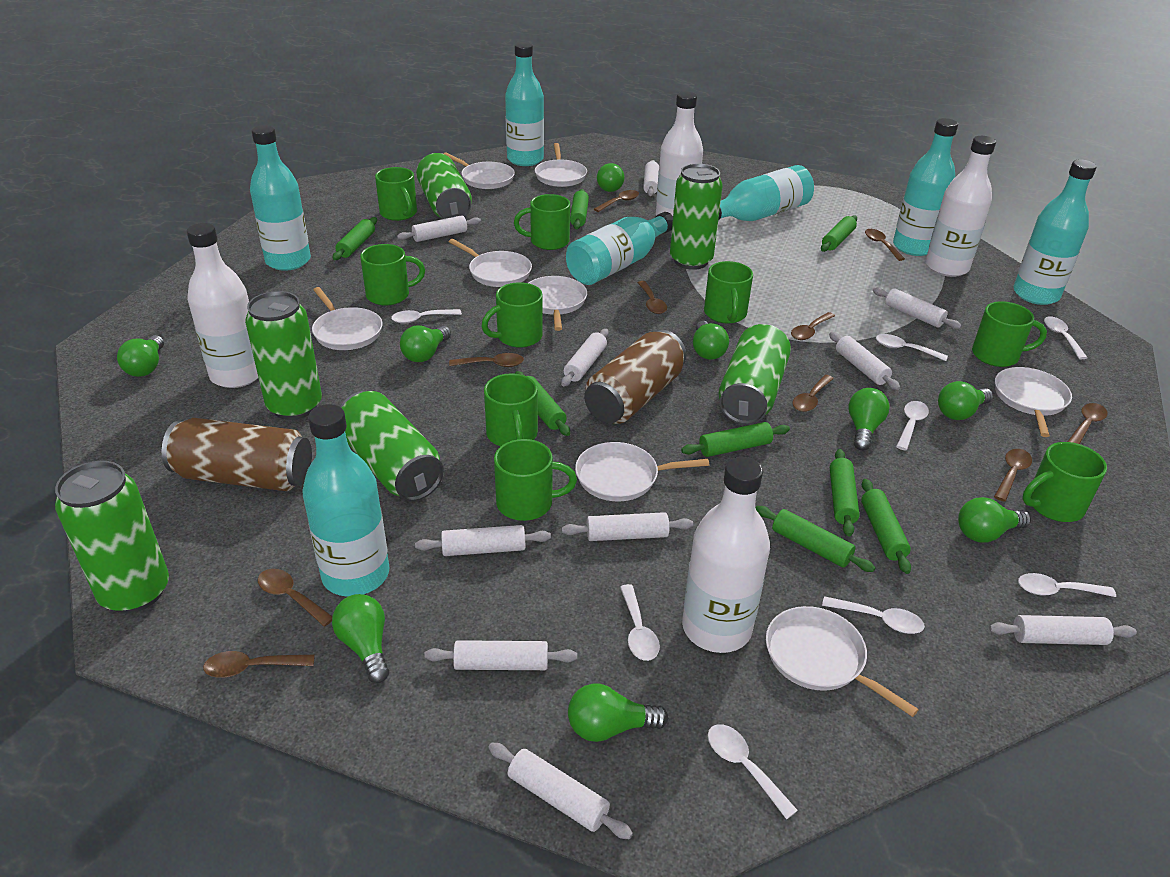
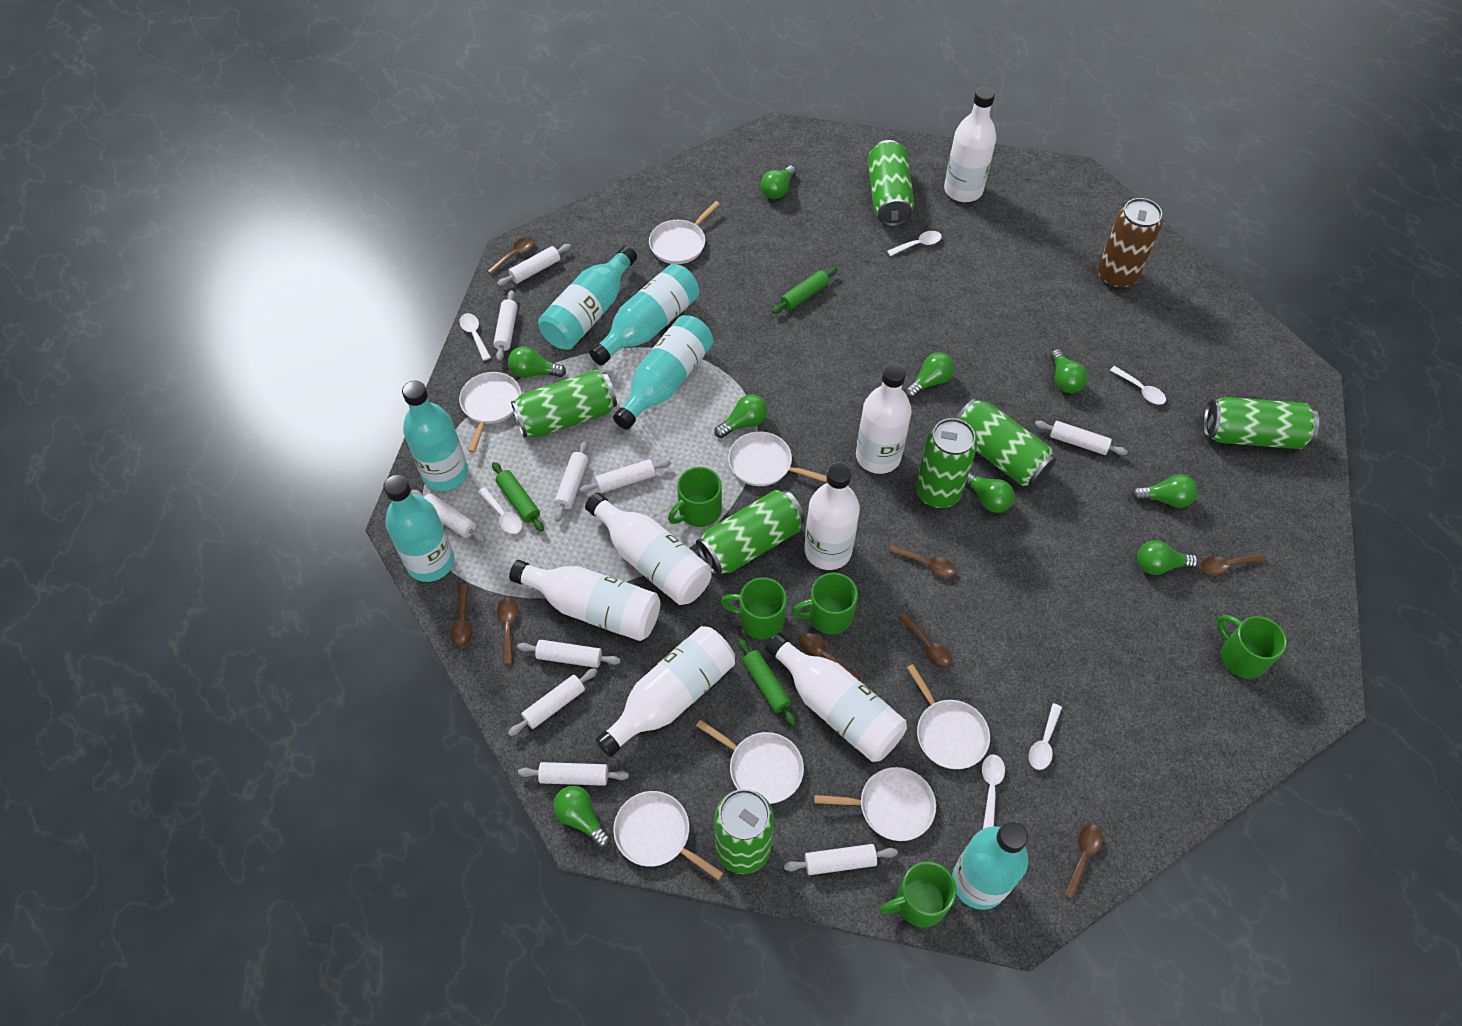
brown can: 2 -> 1
brown spoon: 10 -> 8
green can: 6 -> 7
green mug: 9 -> 5
green rolling pin: 8 -> 3
turquoise bottle: 7 -> 6
white bottle: 4 -> 7
white pan: 8 -> 7
white spoon: 8 -> 6

